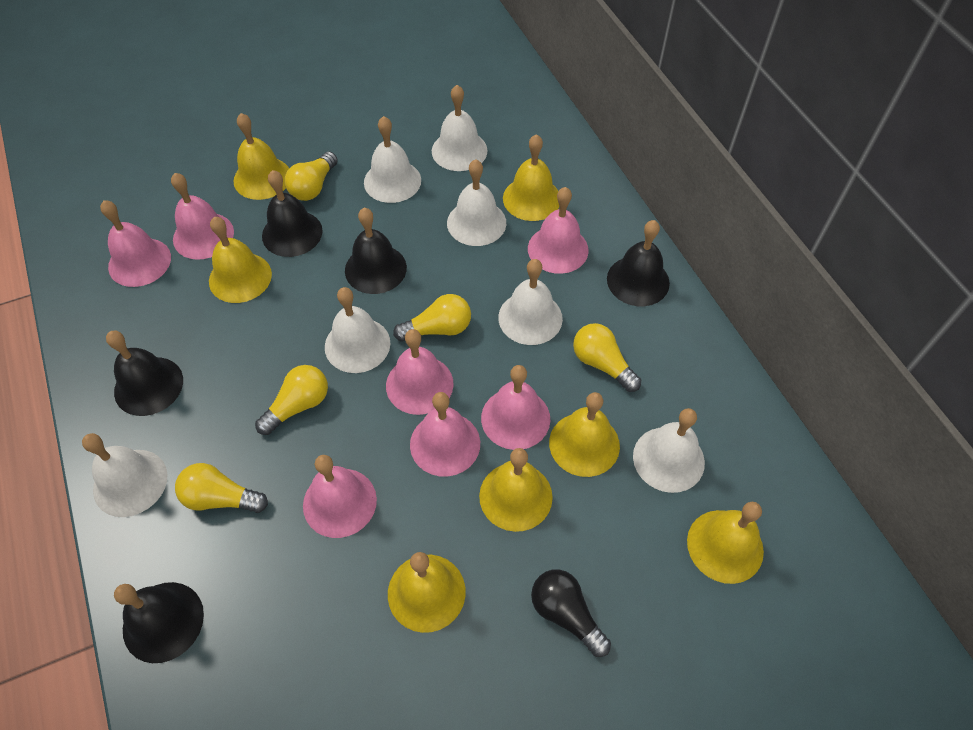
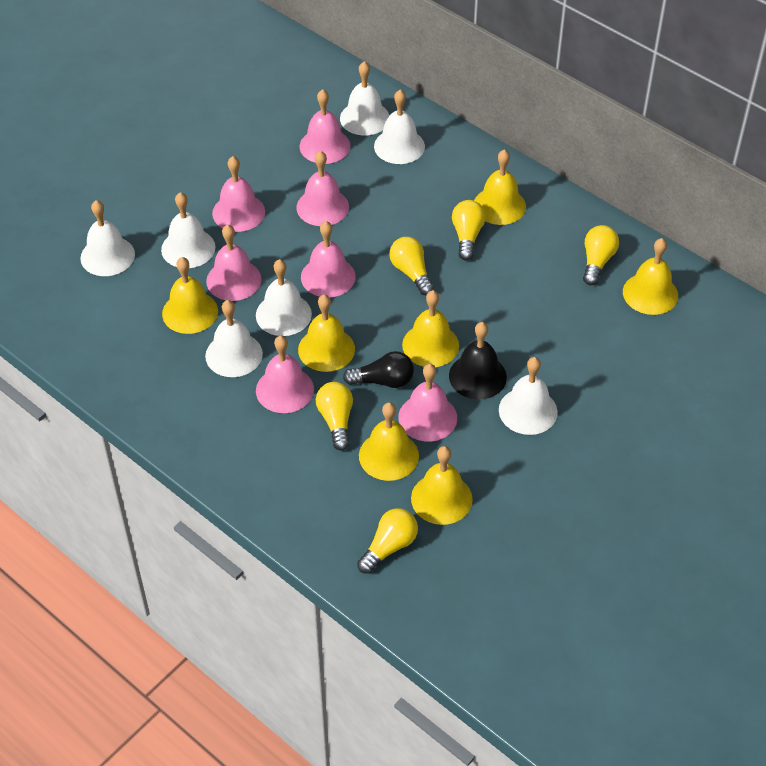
black bell: 5 -> 1

